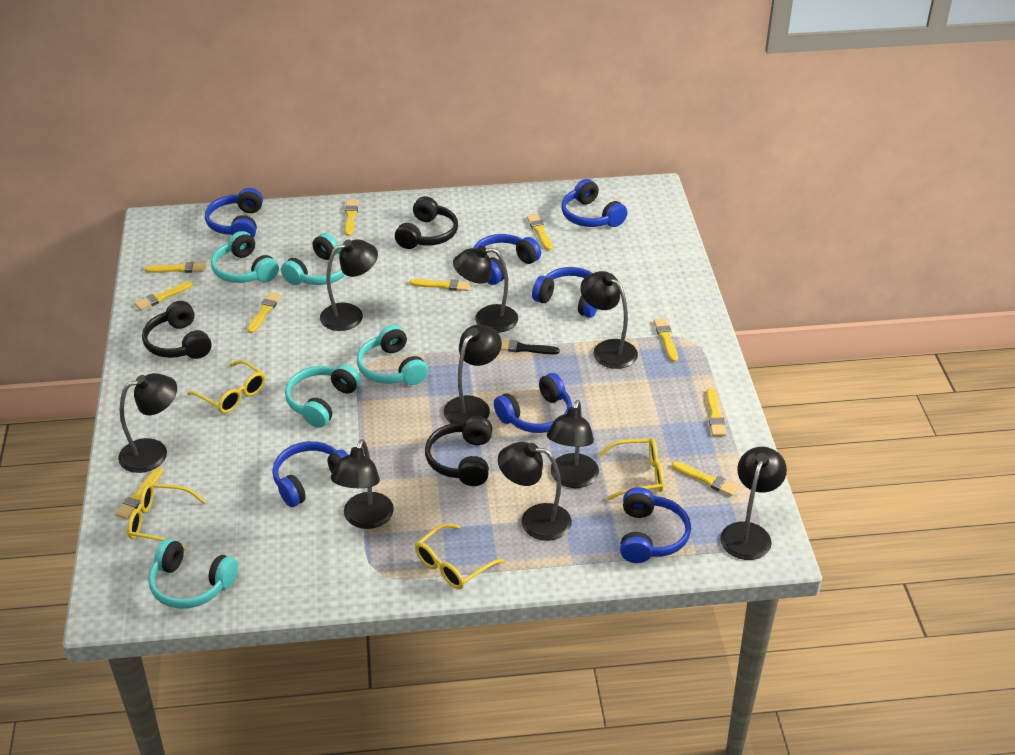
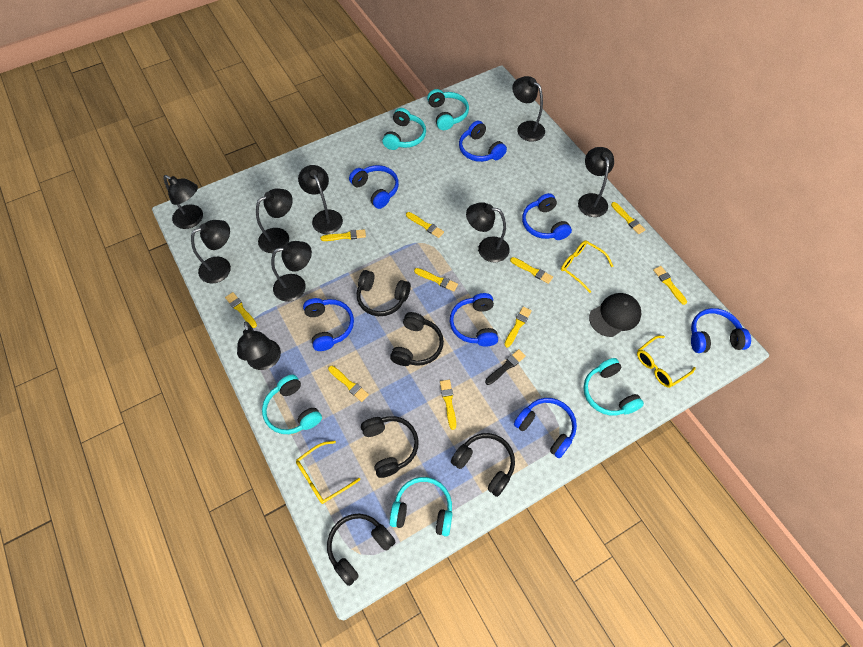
black cap: 0 -> 1
black headphones: 3 -> 5
yellow glasses: 4 -> 3

